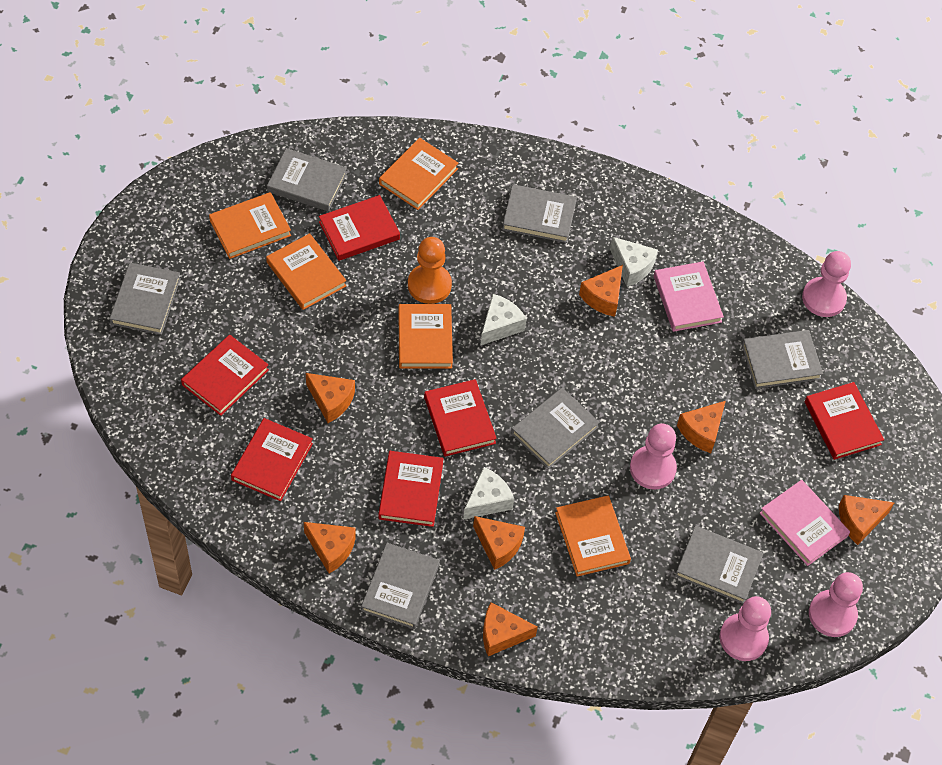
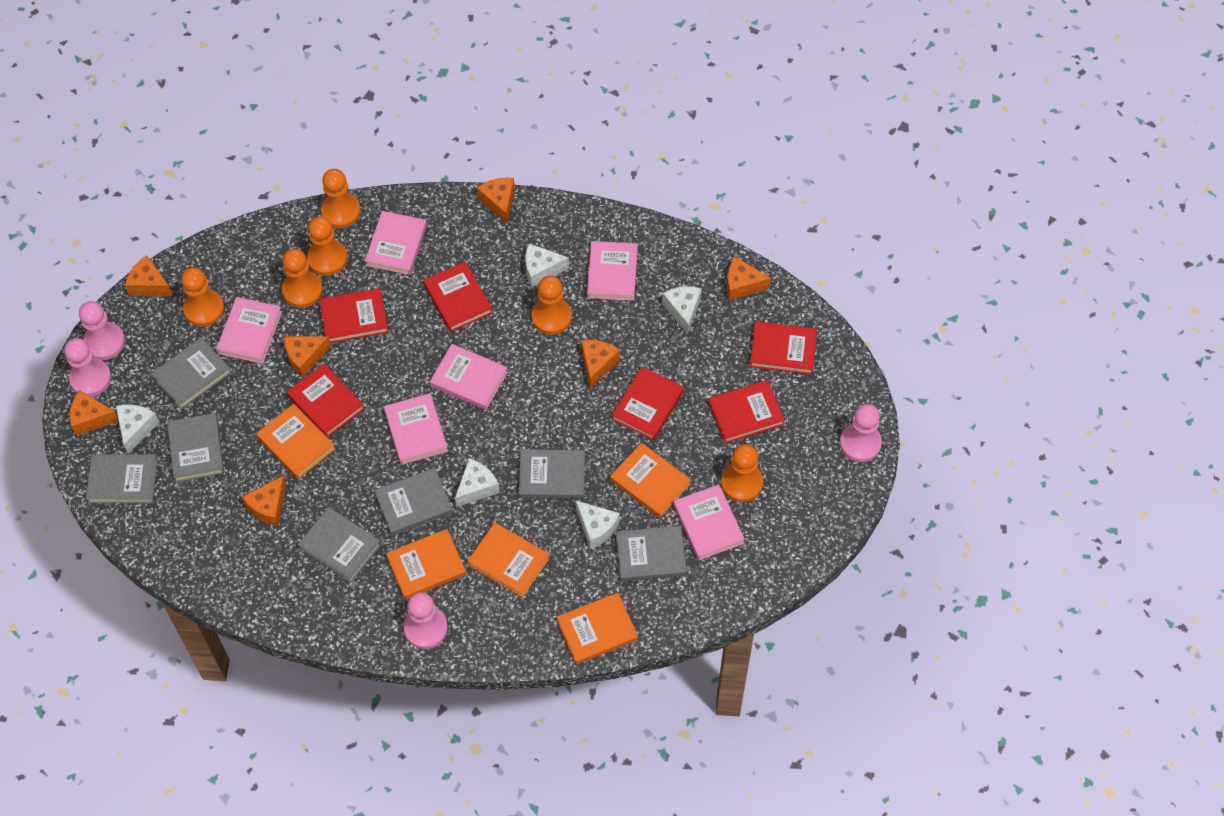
orange pawn: 1 -> 6
pink book: 2 -> 6
white cheese: 3 -> 5

